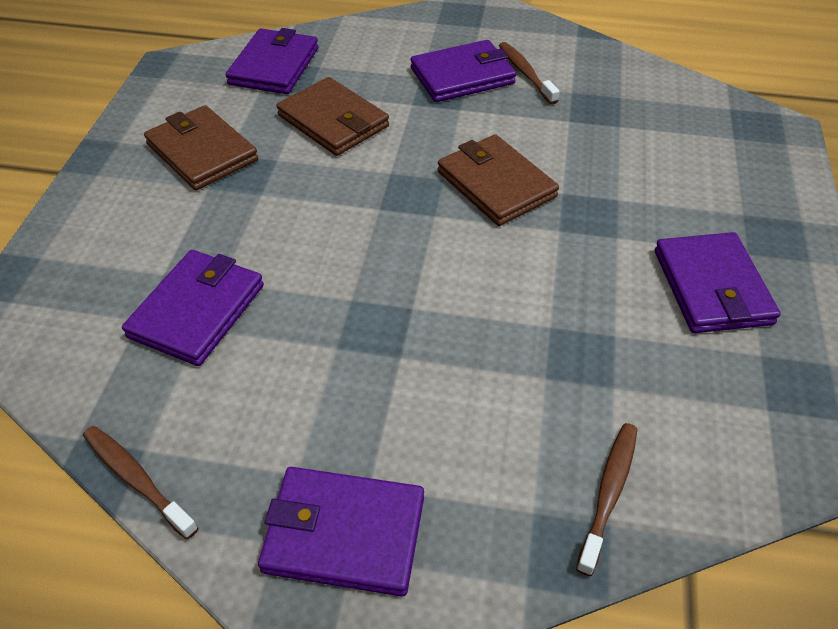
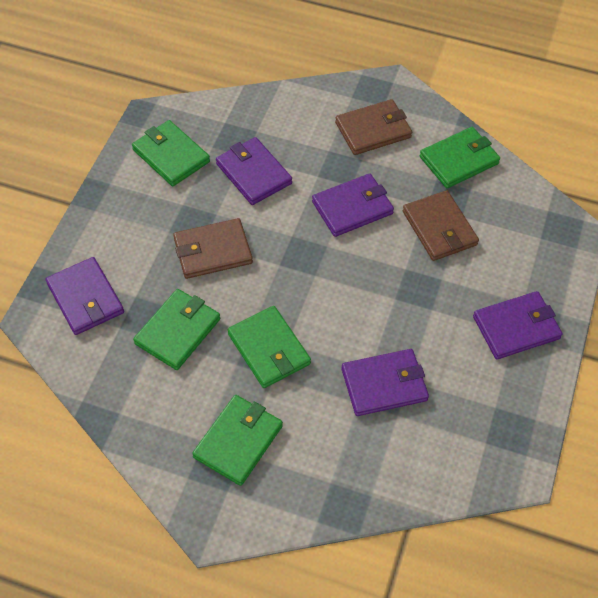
brown toothbrush: 3 -> 0
green wallet: 0 -> 5

